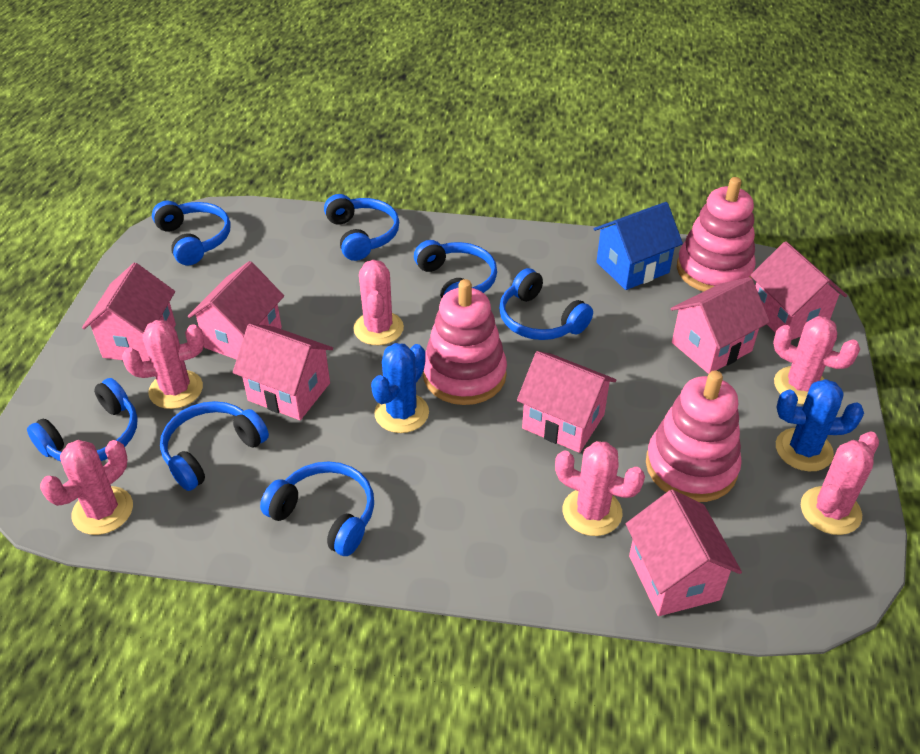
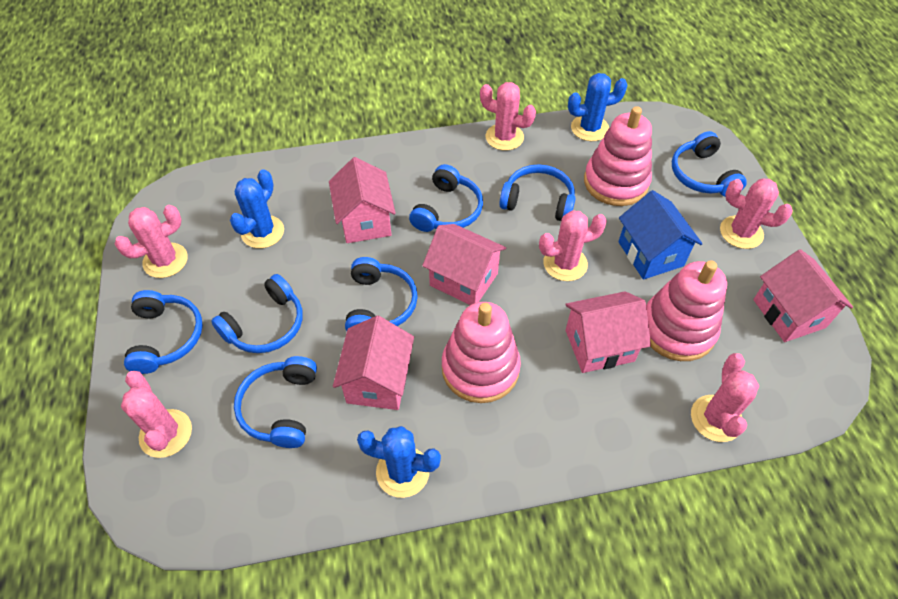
blue cactus: 2 -> 3
pink house: 7 -> 5

